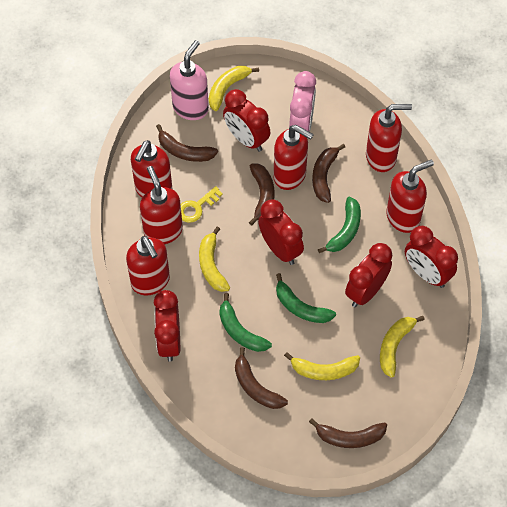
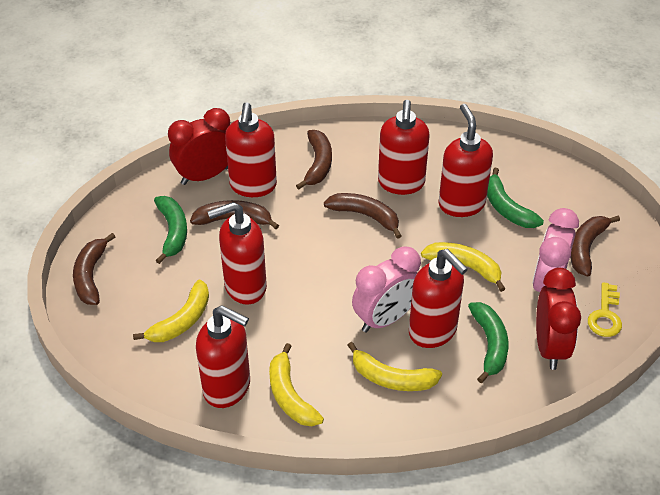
pink clock: 1 -> 2
pink soap dispenser: 1 -> 0
red clock: 5 -> 2

